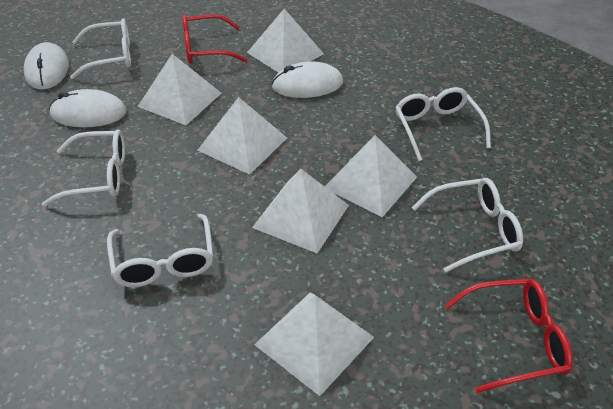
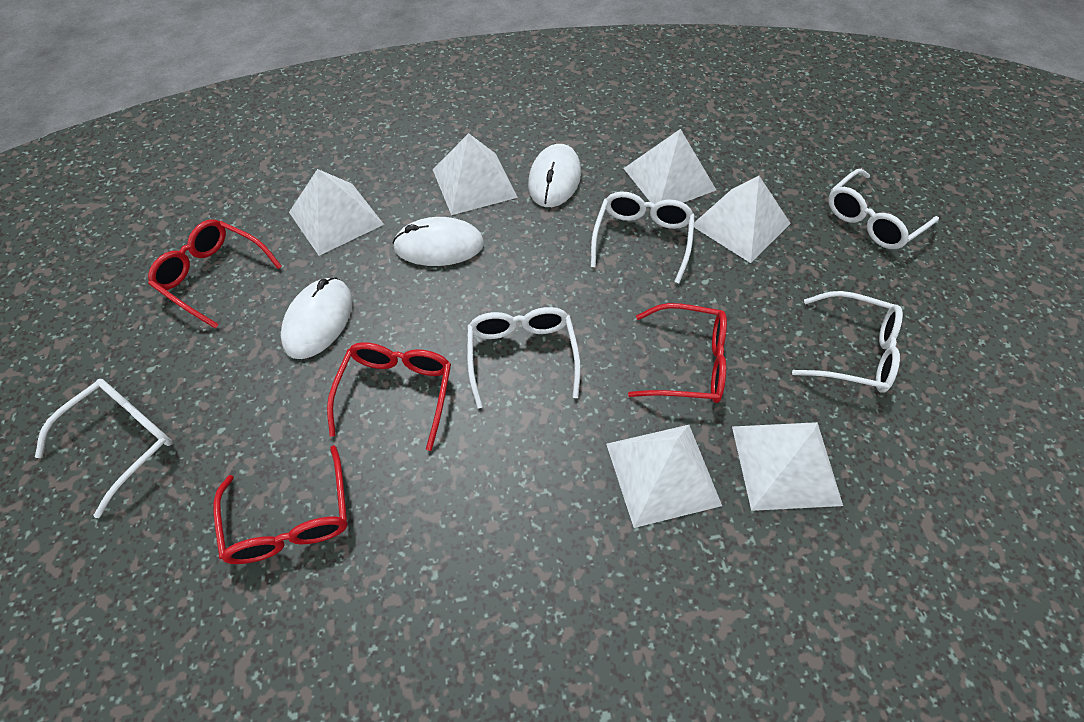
red glasses: 2 -> 4

